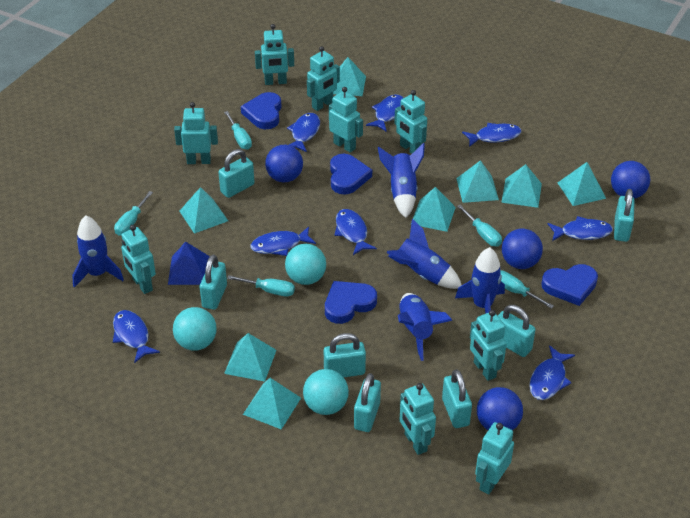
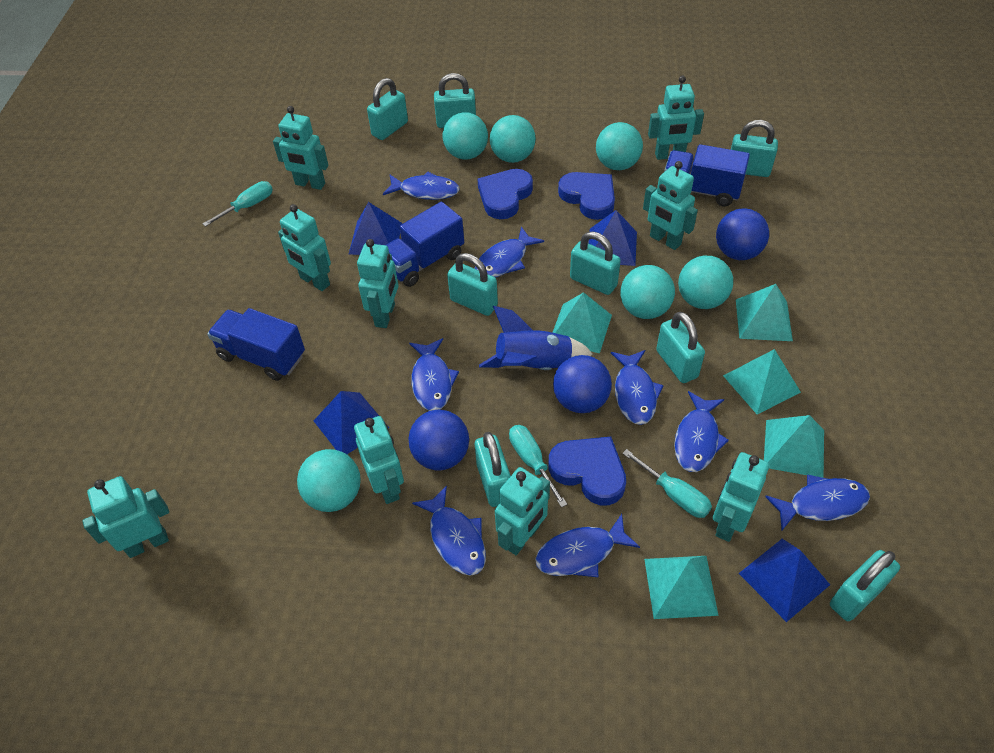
blue ball: 4 -> 3
blue heart: 4 -> 3
blue pyramid: 1 -> 4
blue rocket: 5 -> 1
blue truck: 0 -> 3
turquoise ball: 3 -> 6
turquoise padlock: 7 -> 8
turquoise pyramid: 8 -> 5
turquoise screwdriver: 5 -> 3

